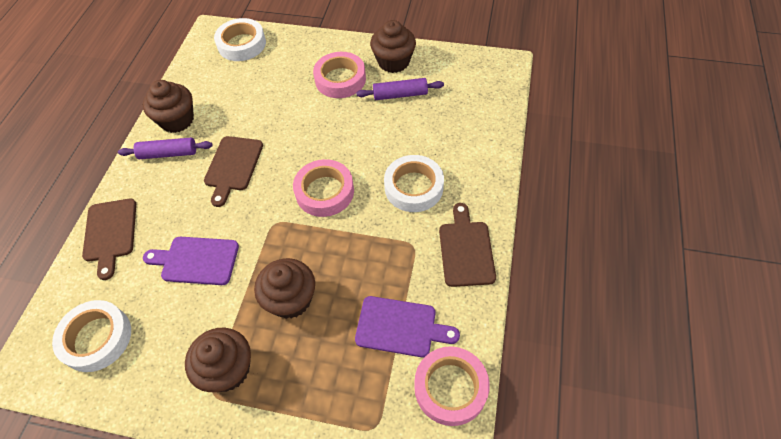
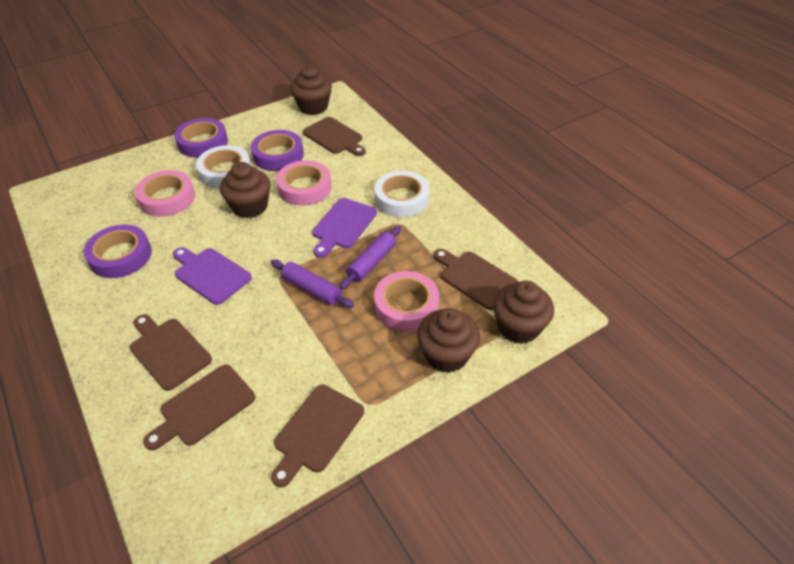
brown cutting board: 3 -> 5
purple tape: 0 -> 3
white tape: 3 -> 2

